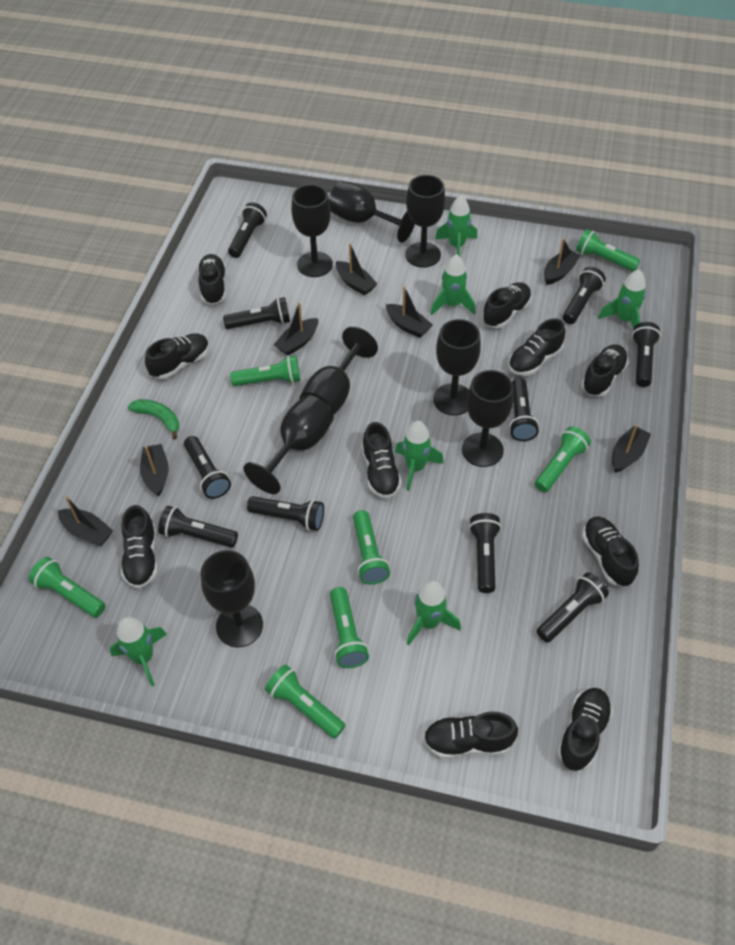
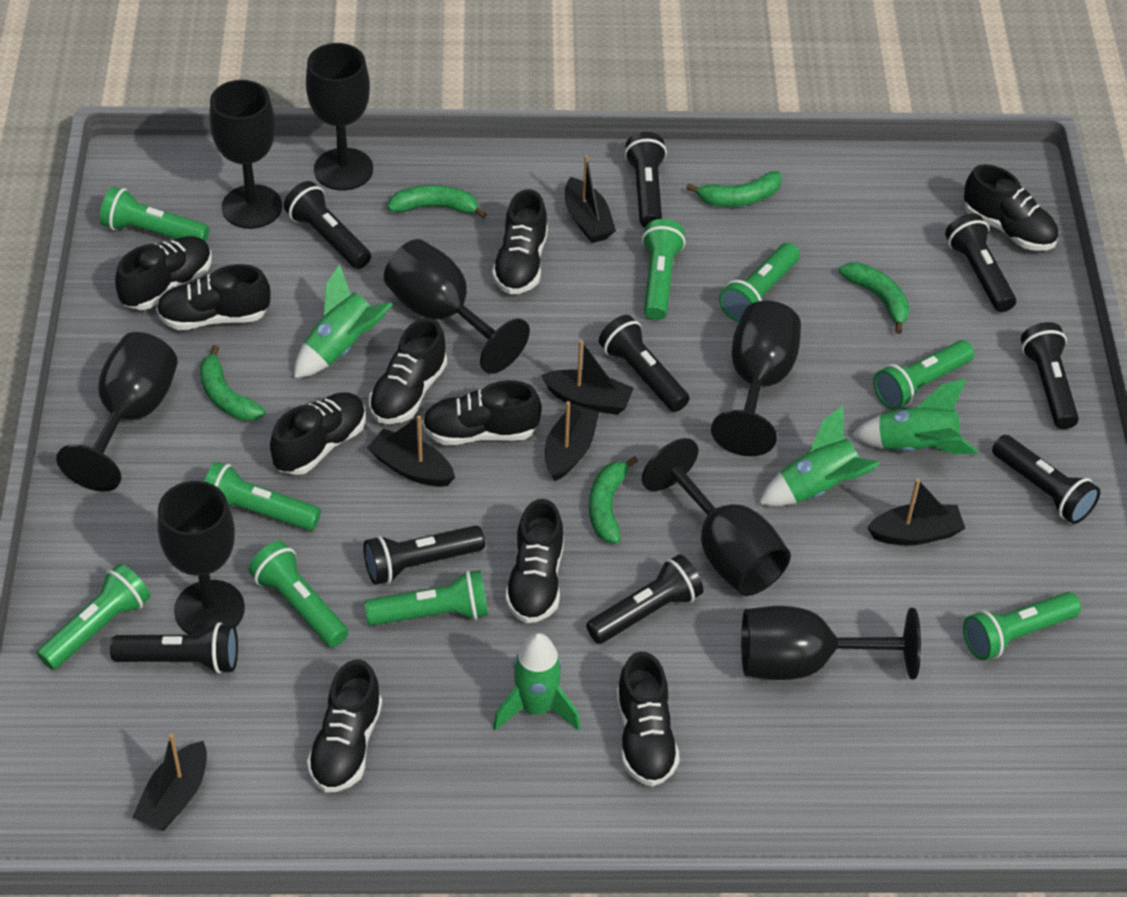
black boat: 7 -> 6
black flashlight: 10 -> 9
green banana: 1 -> 5
green flashlight: 7 -> 9
green rocket: 6 -> 4

